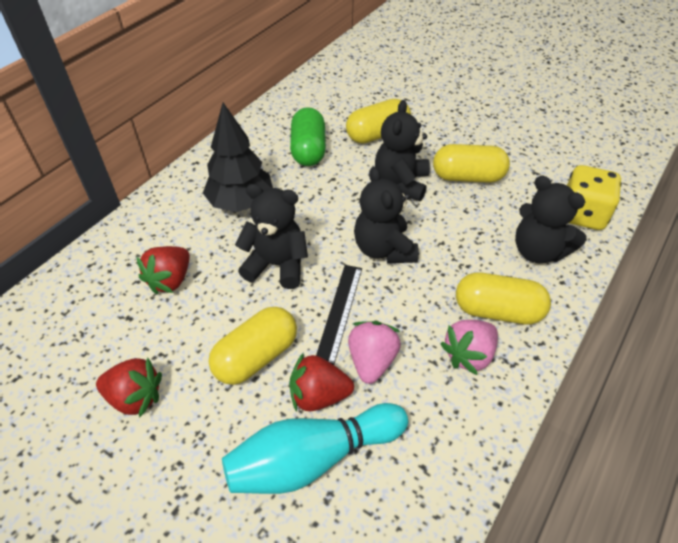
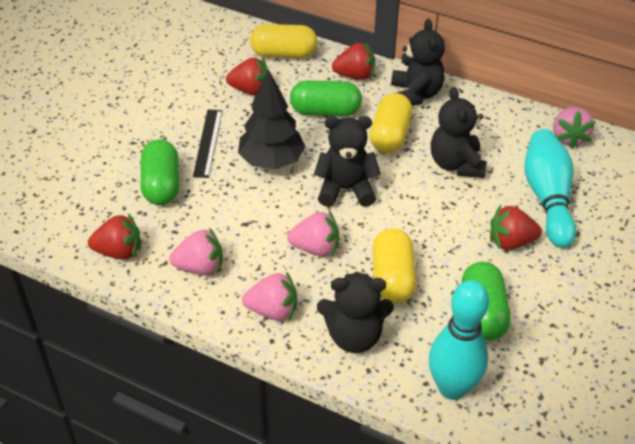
green capsule: 1 -> 3
pink strawberry: 2 -> 4
red strawberry: 3 -> 4
turquoise bowling pin: 1 -> 2
yellow capsule: 4 -> 3
yellow dice: 1 -> 0

